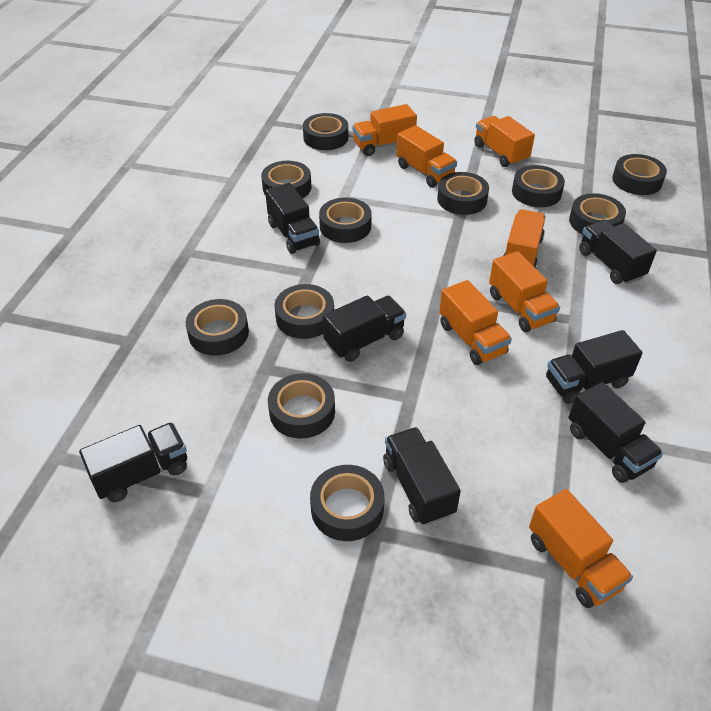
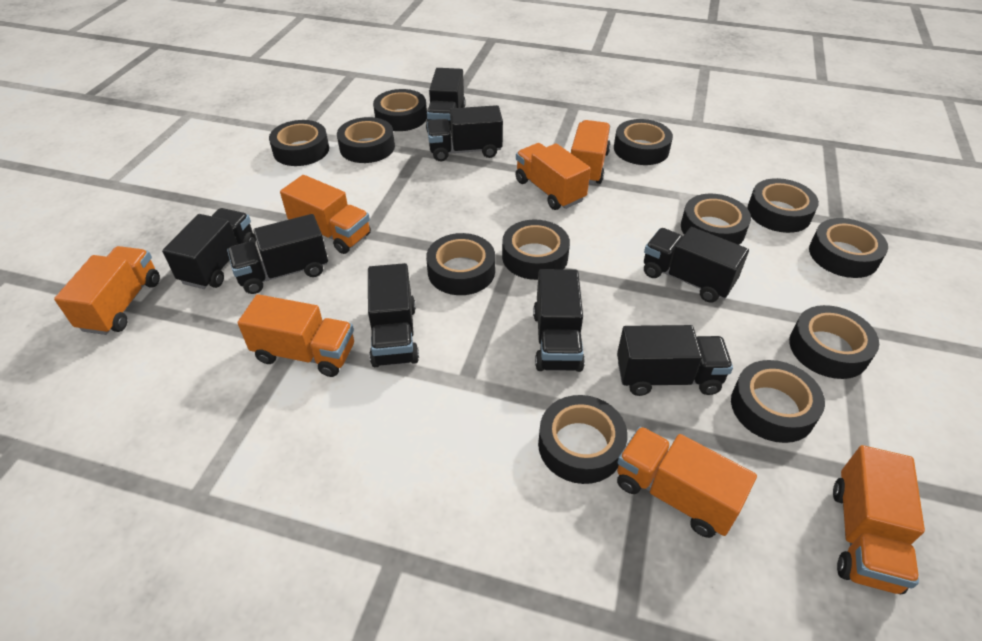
black tape: 11 -> 12
black truck: 7 -> 8

